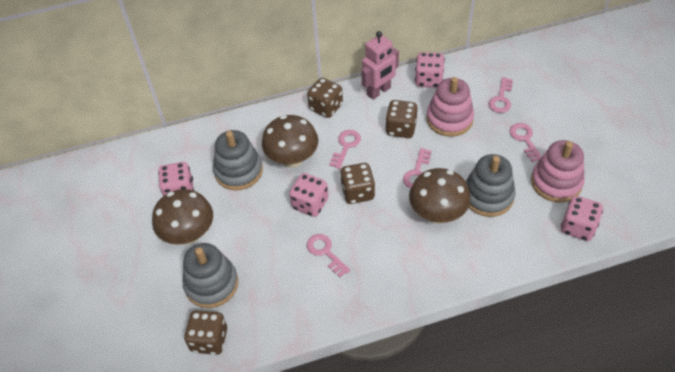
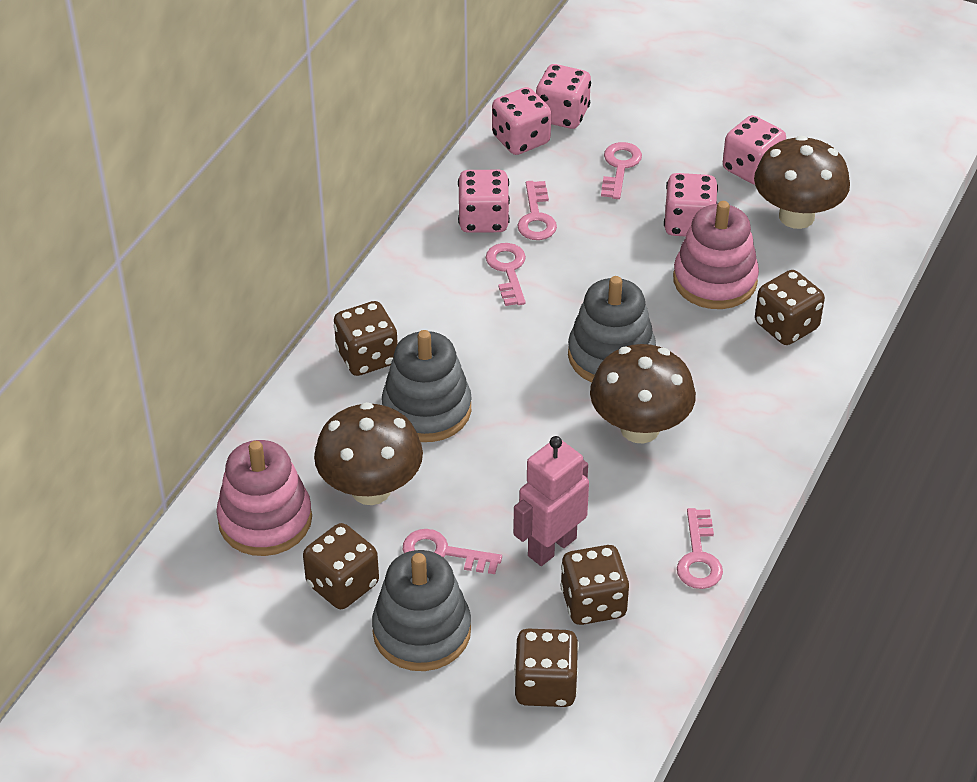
brown dice: 4 -> 5
pink dice: 4 -> 5

